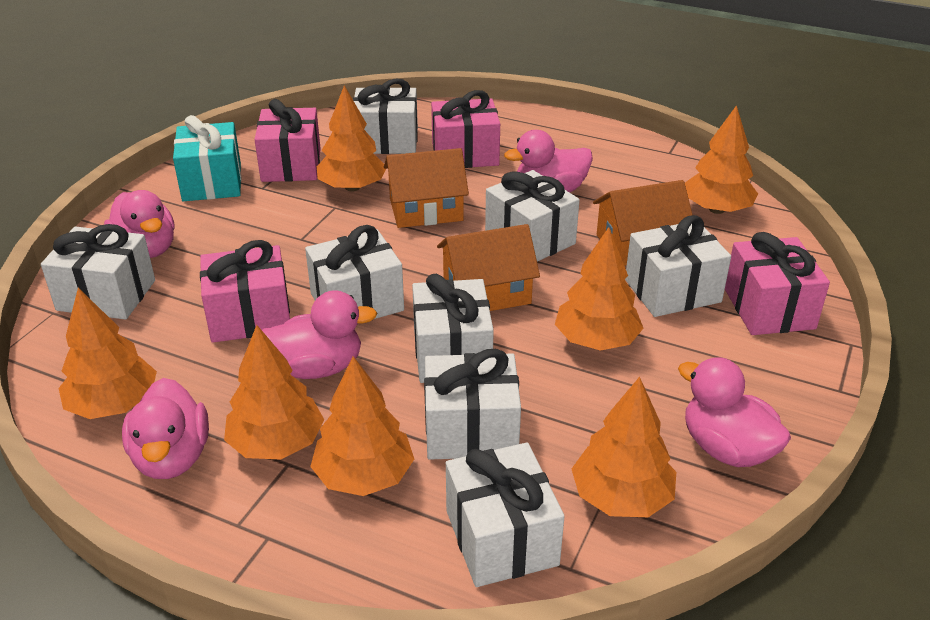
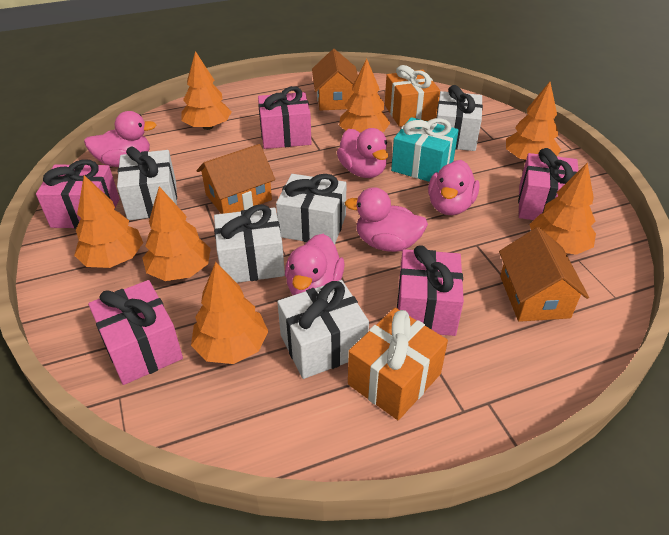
orange gift: 0 -> 2
pink gift: 4 -> 5
white gift: 8 -> 5

